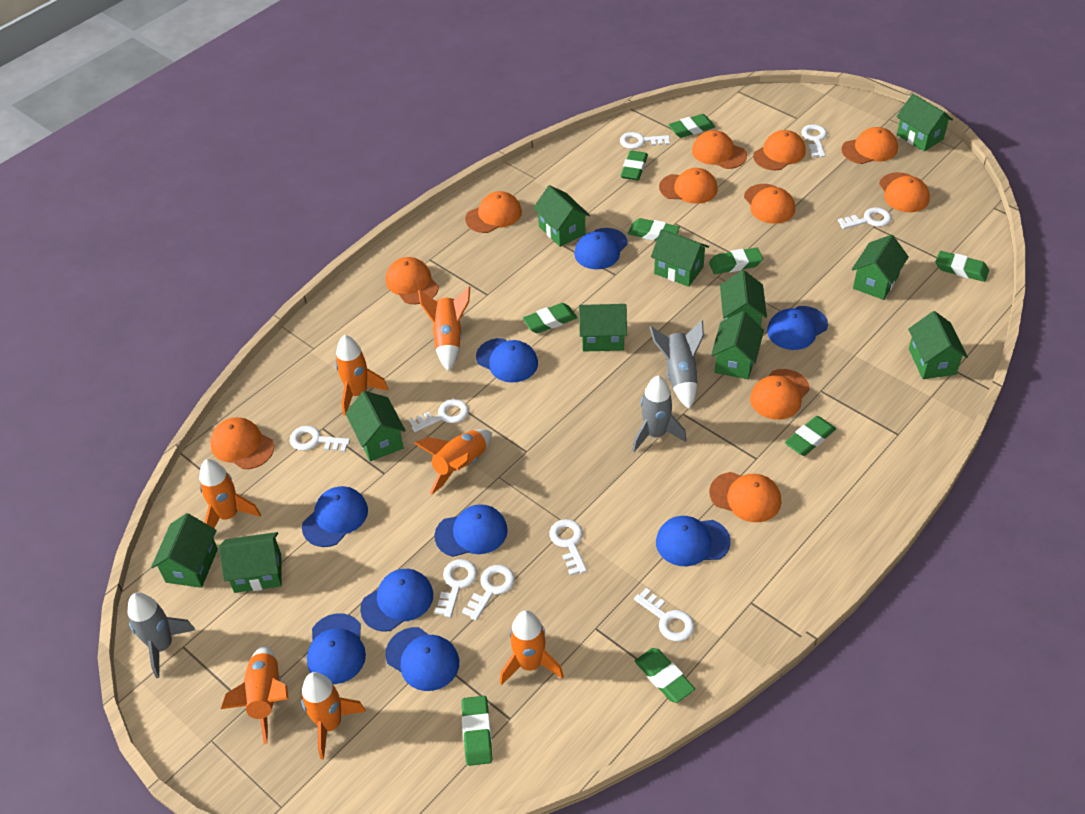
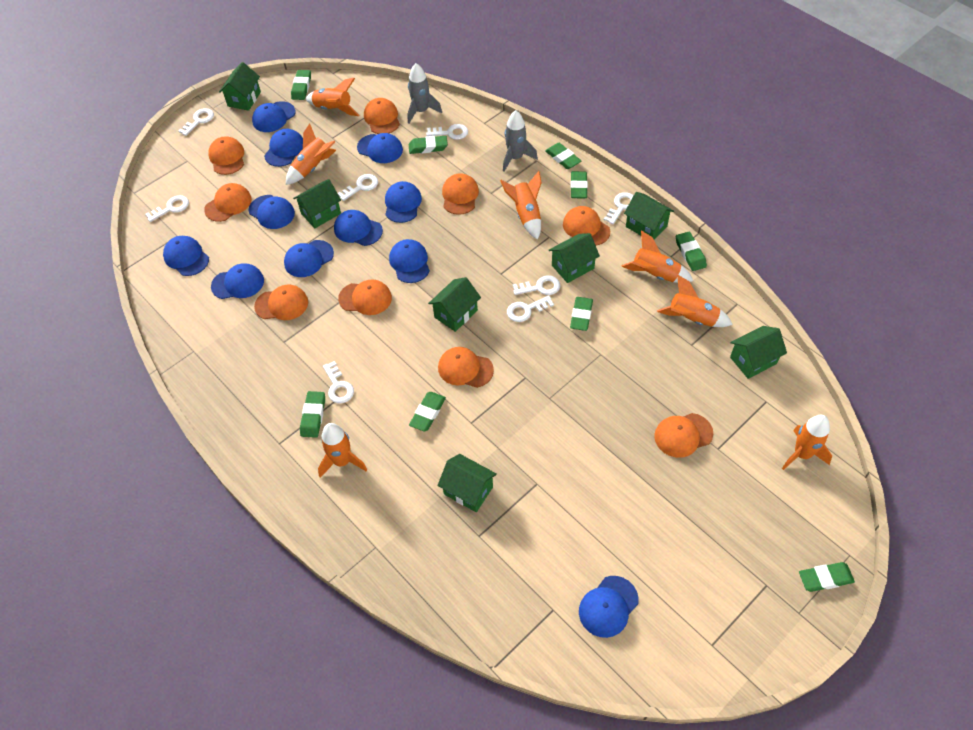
blue cap: 9 -> 11
green house: 11 -> 7
grey rocket: 3 -> 2
orange cap: 11 -> 9
white key: 9 -> 8

